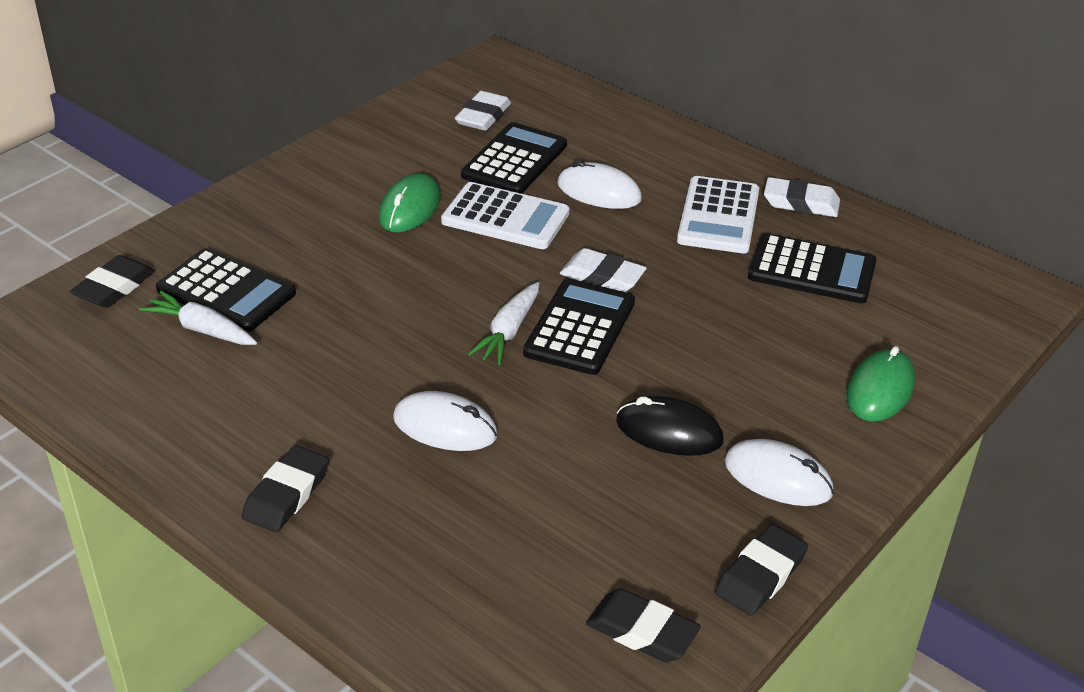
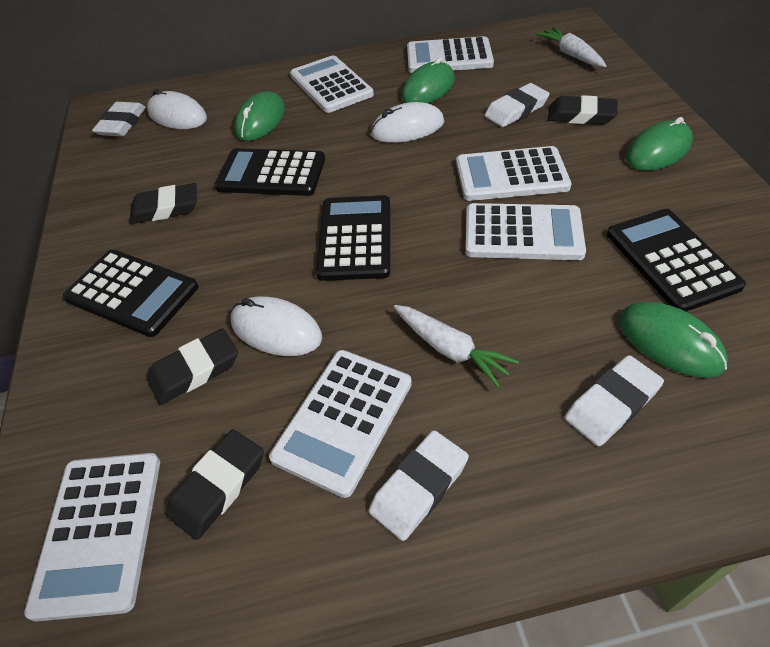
black mouse: 1 -> 0
green mouse: 2 -> 4
white calculator: 2 -> 6
white eraser: 3 -> 4

